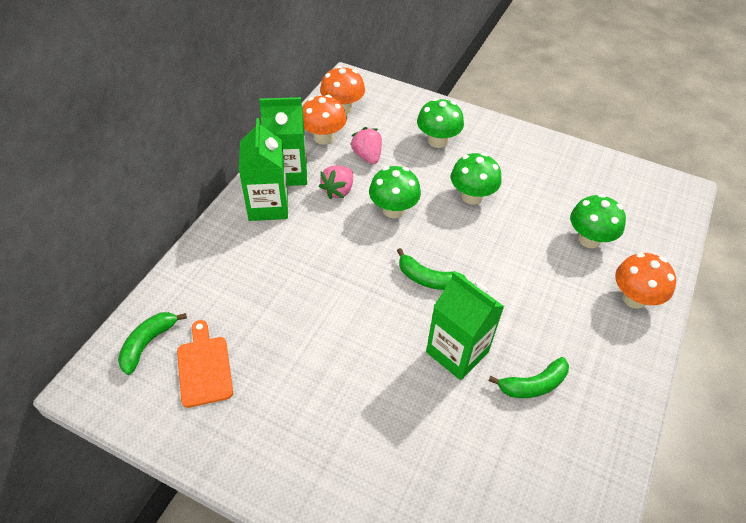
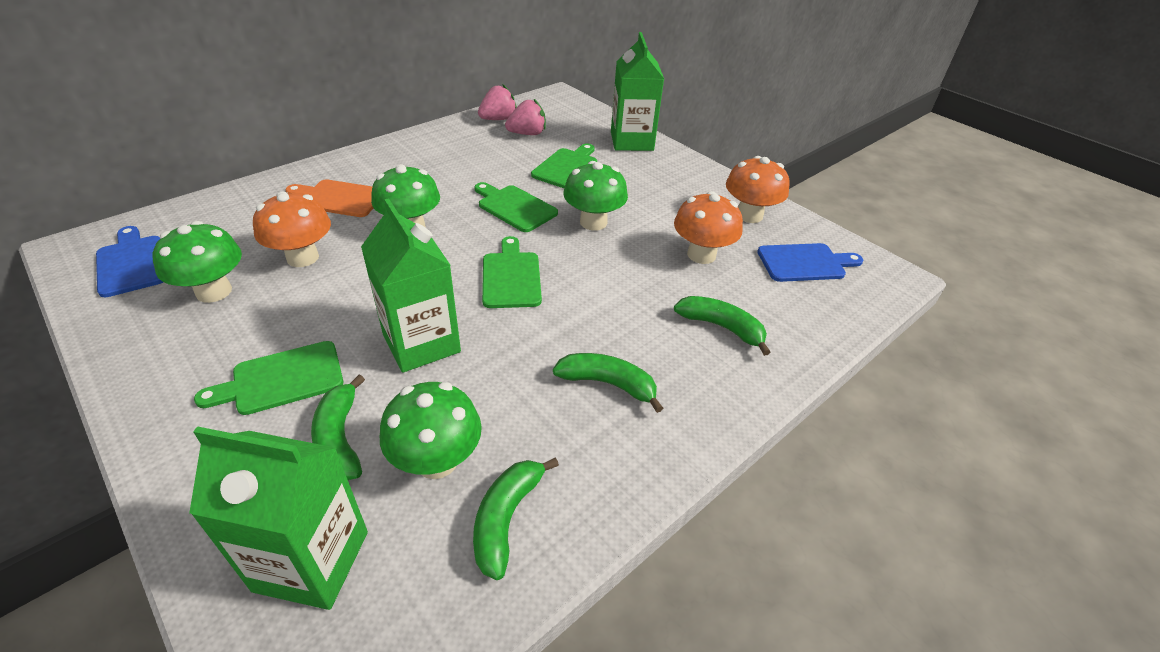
blue cutting board: 0 -> 2
green banana: 3 -> 4
green cutting board: 0 -> 4

